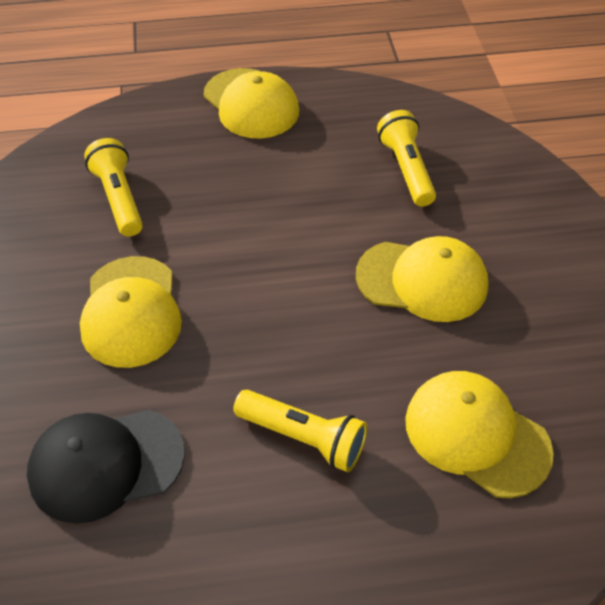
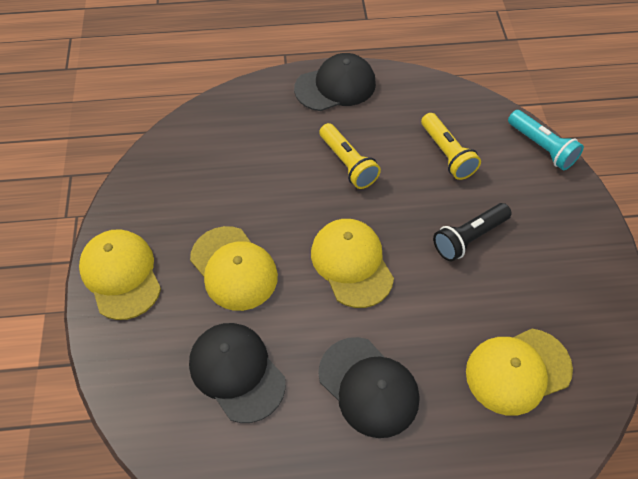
black cap: 1 -> 3
black flashlight: 0 -> 1
turquoise flashlight: 0 -> 1
yellow flashlight: 3 -> 2

